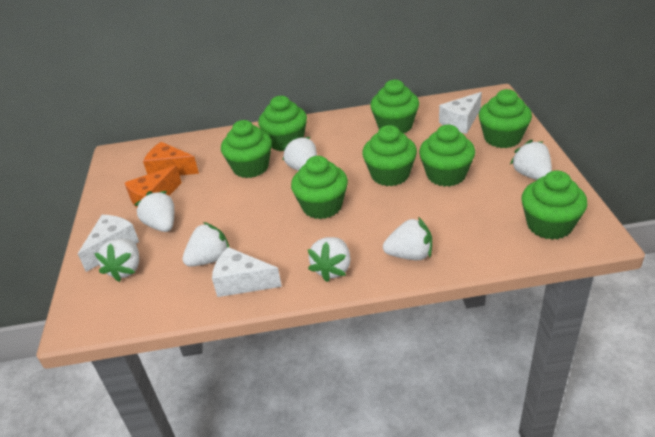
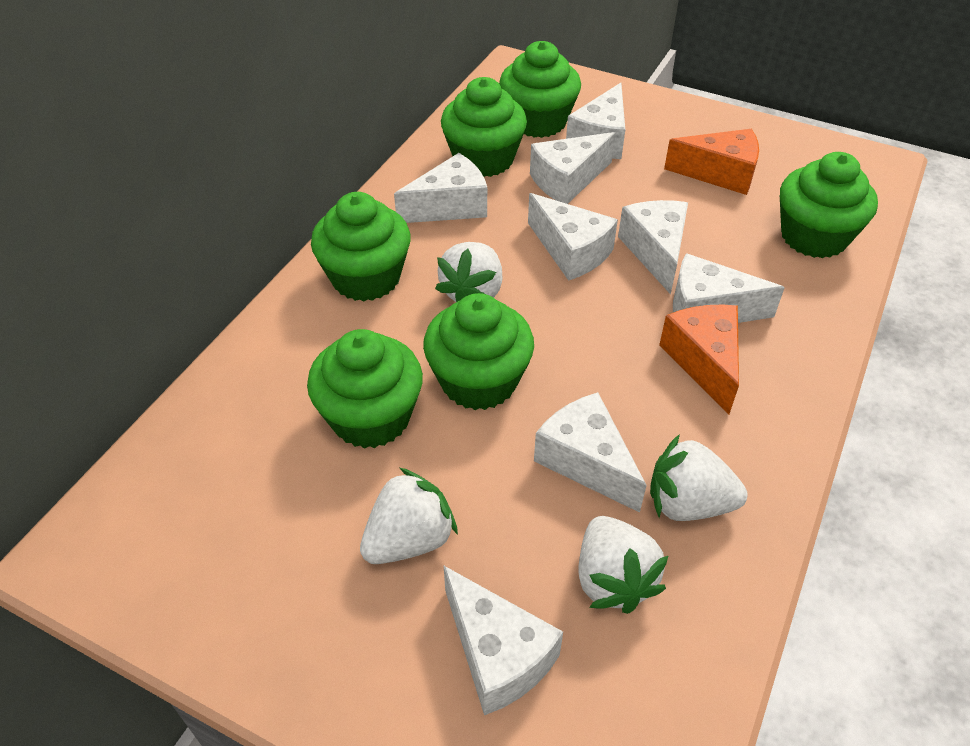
green cupcake: 8 -> 6
white cheese: 3 -> 8
white strawberry: 7 -> 4

